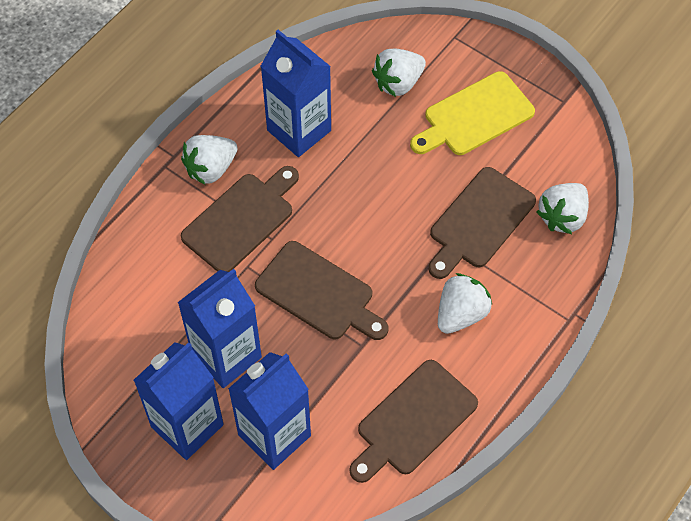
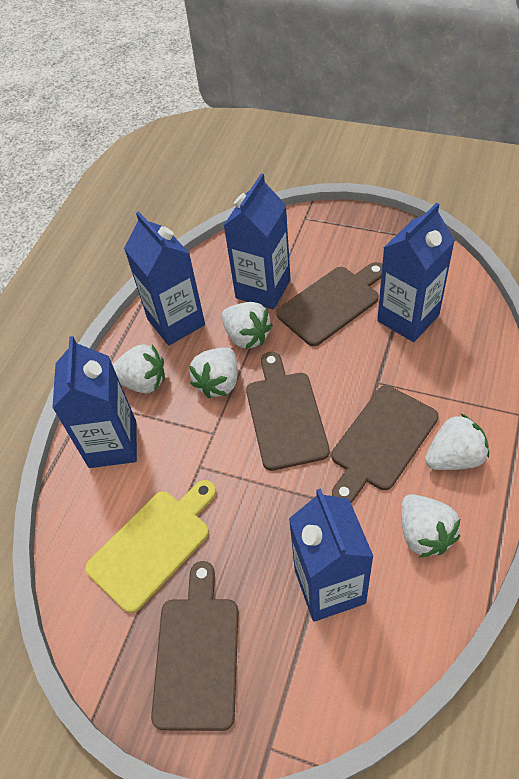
blue carton: 4 -> 5
white strawberry: 4 -> 5

